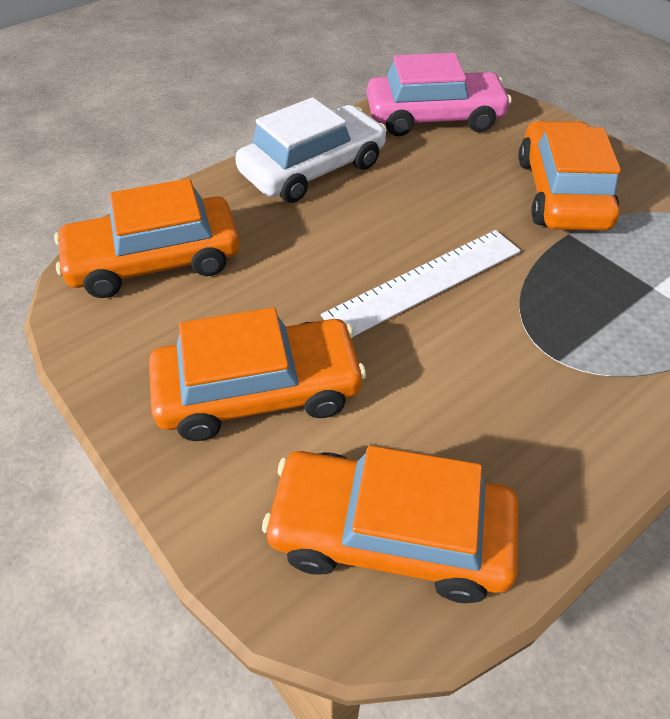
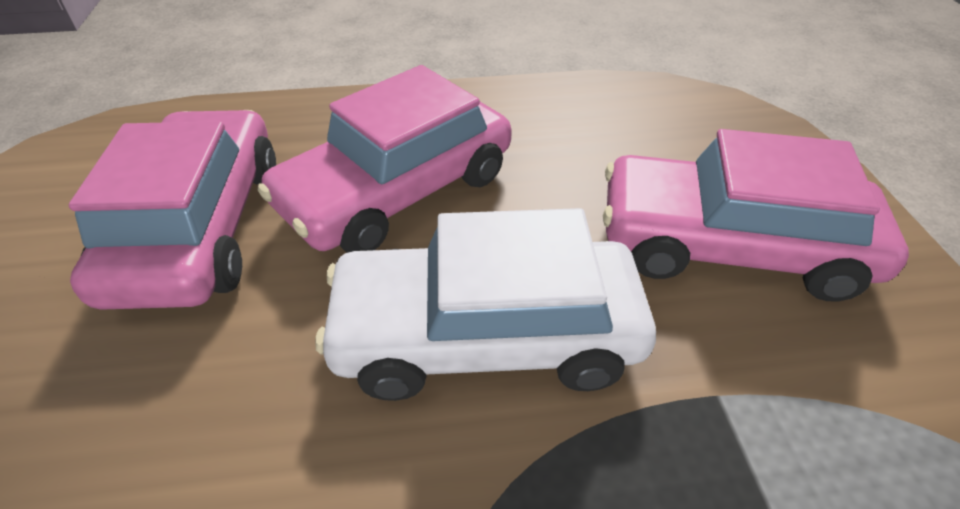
orange car: 4 -> 0
pink car: 1 -> 3
white ruler: 1 -> 0

